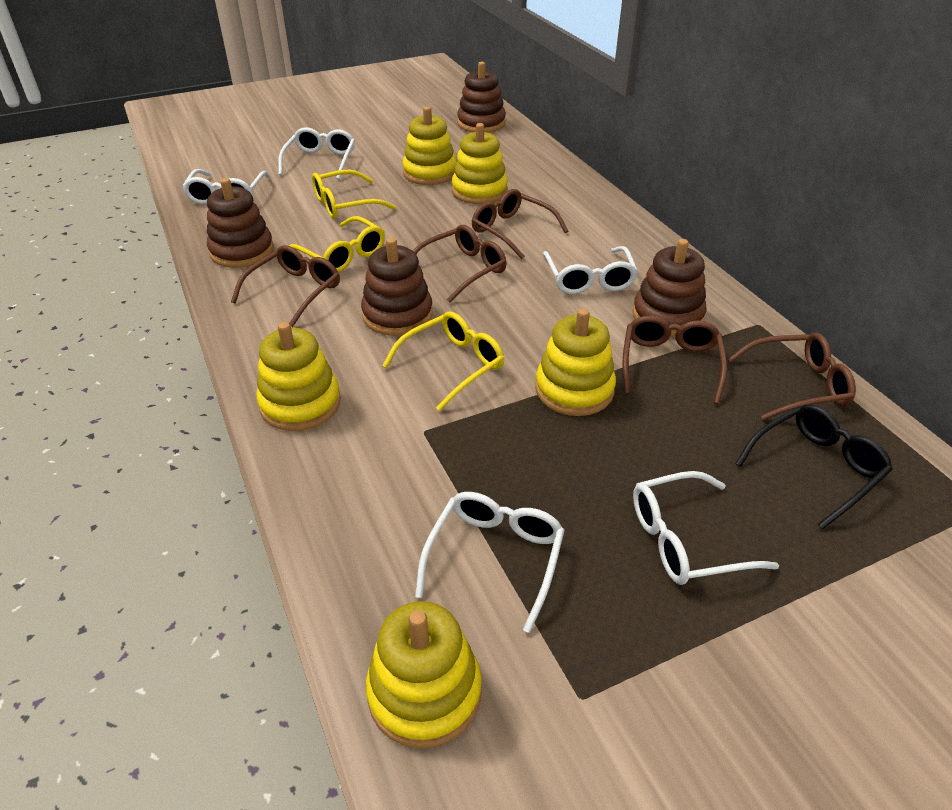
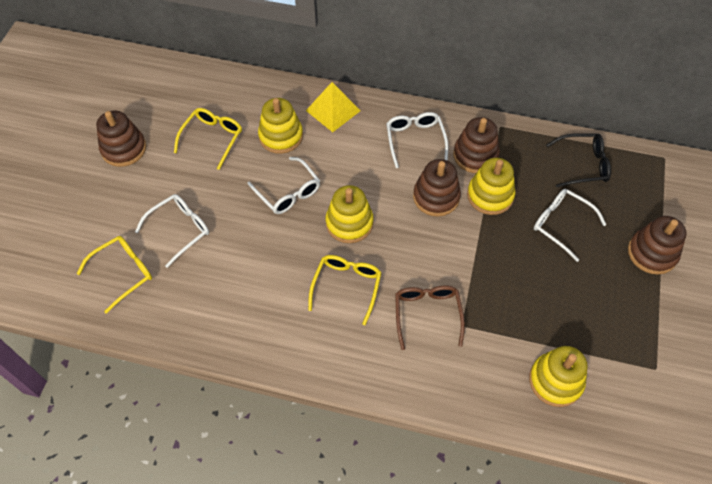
brown glasses: 5 -> 1
white glasses: 5 -> 4
yellow pyramid: 0 -> 1
yellow stacking toy: 5 -> 4

